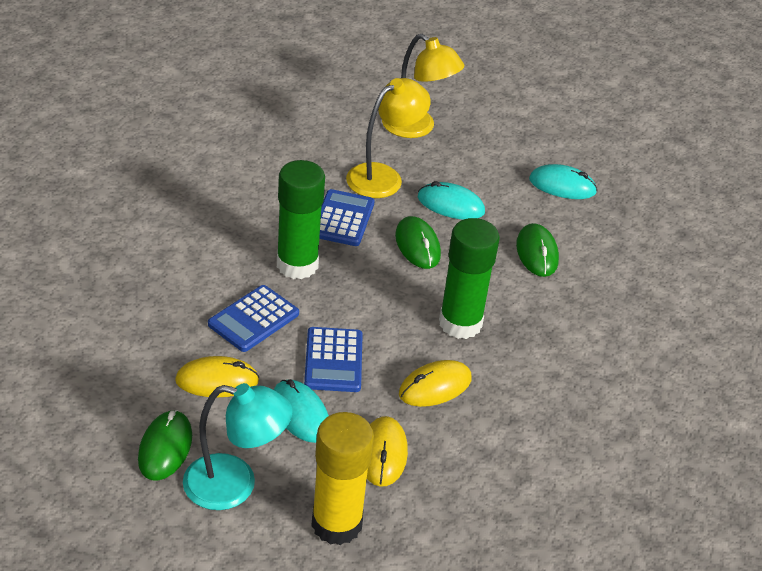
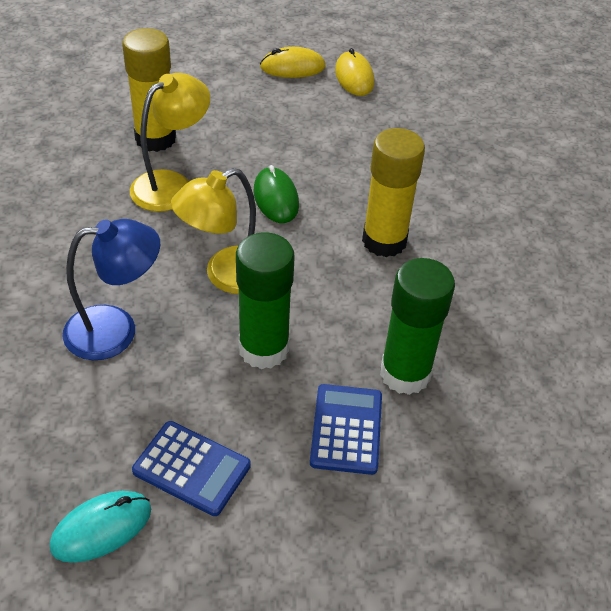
blue calculator: 3 -> 2
blue lamp: 0 -> 1
green mouse: 3 -> 1
turquoise lamp: 1 -> 0
turquoise mouse: 3 -> 1
yellow glue stick: 1 -> 2
yellow mouse: 3 -> 2

